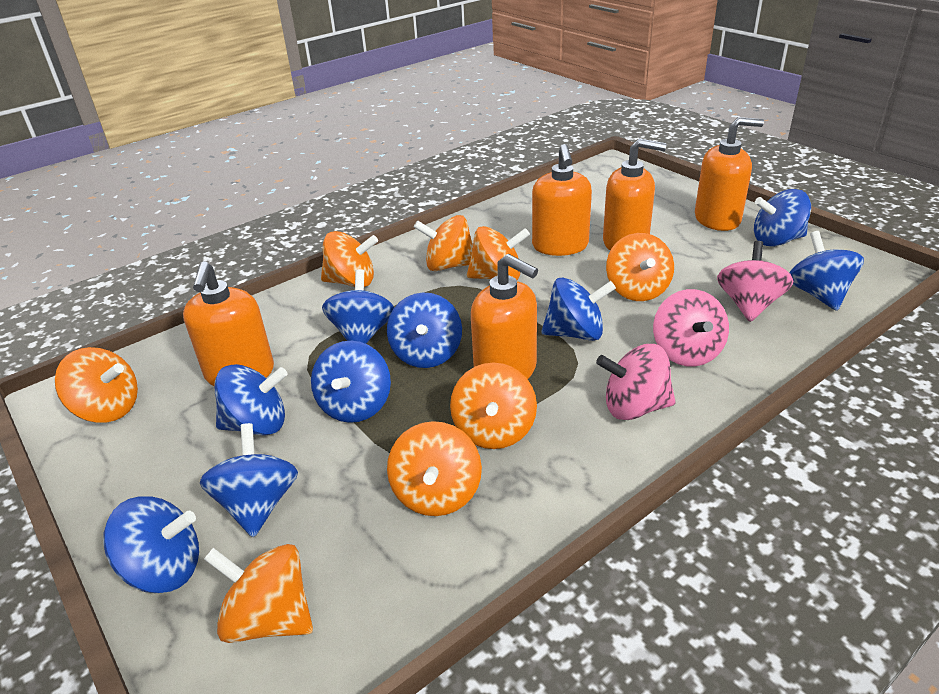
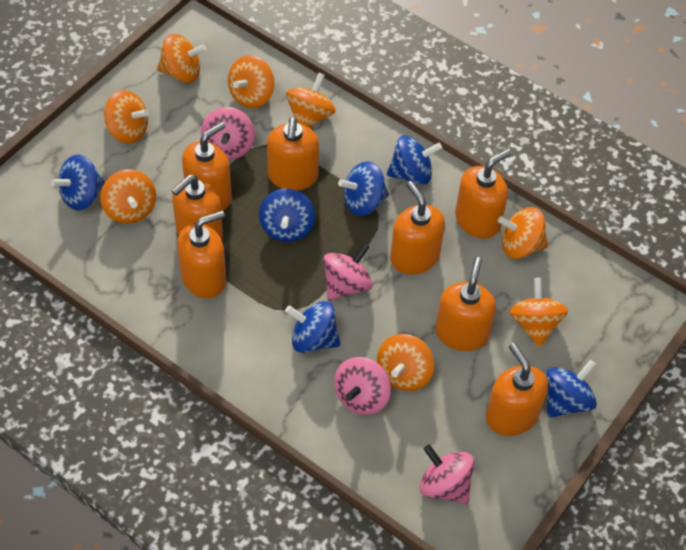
blue spinning top: 9 -> 6
orange soap dispenser: 5 -> 8
pink spinning top: 3 -> 4

